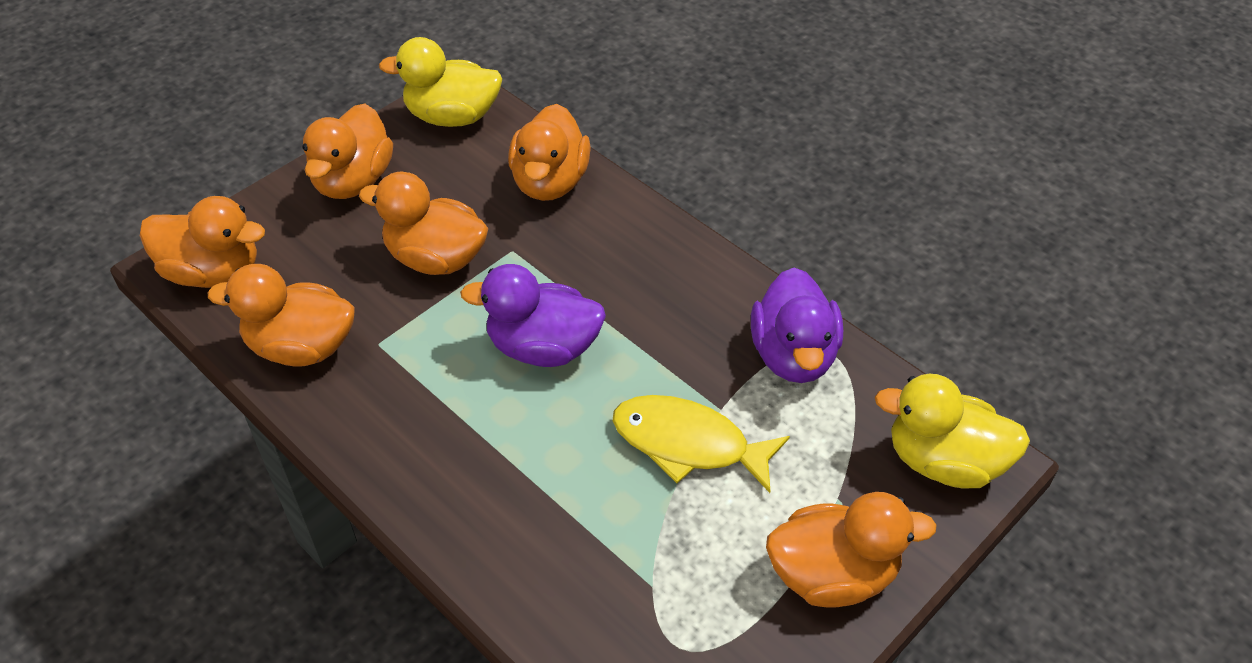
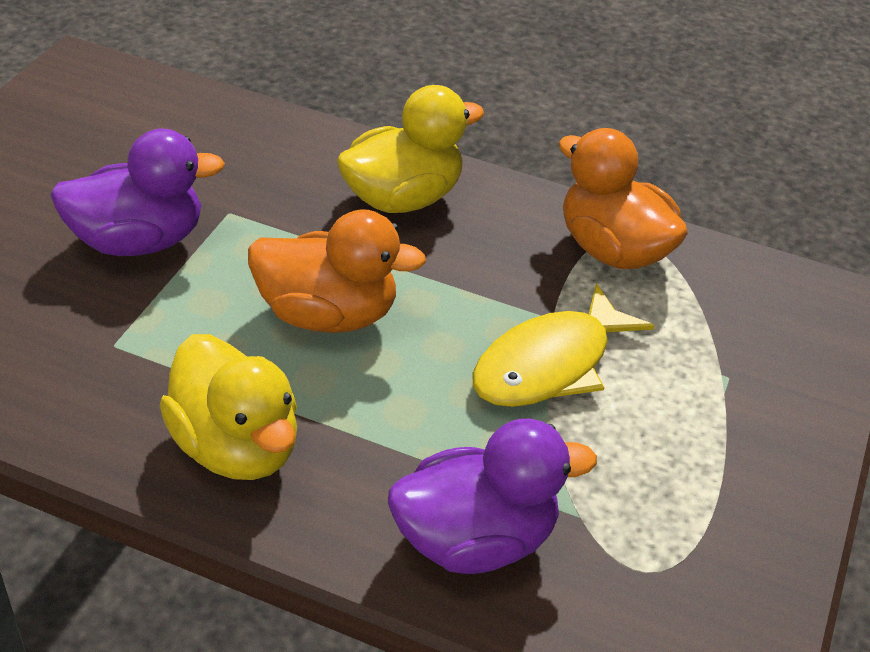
orange duck: 6 -> 2

